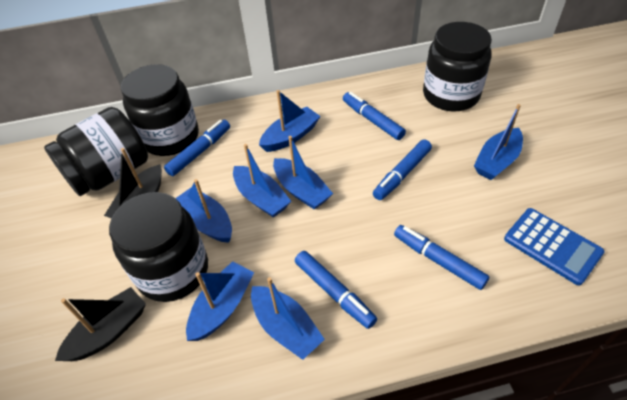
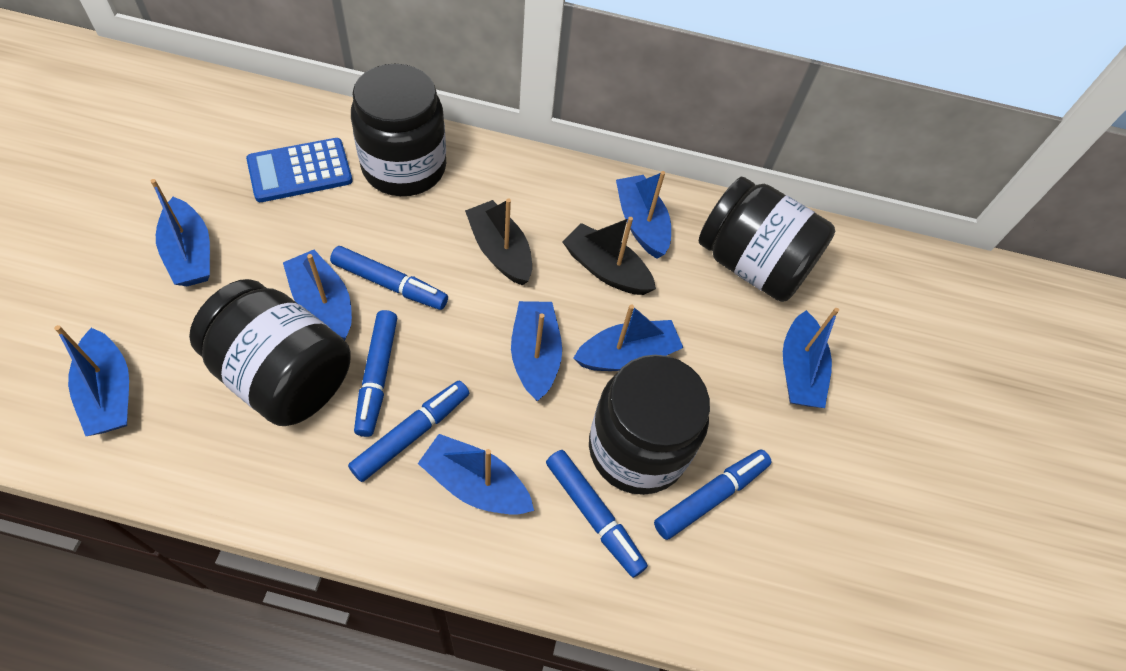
blue boat: 7 -> 8

